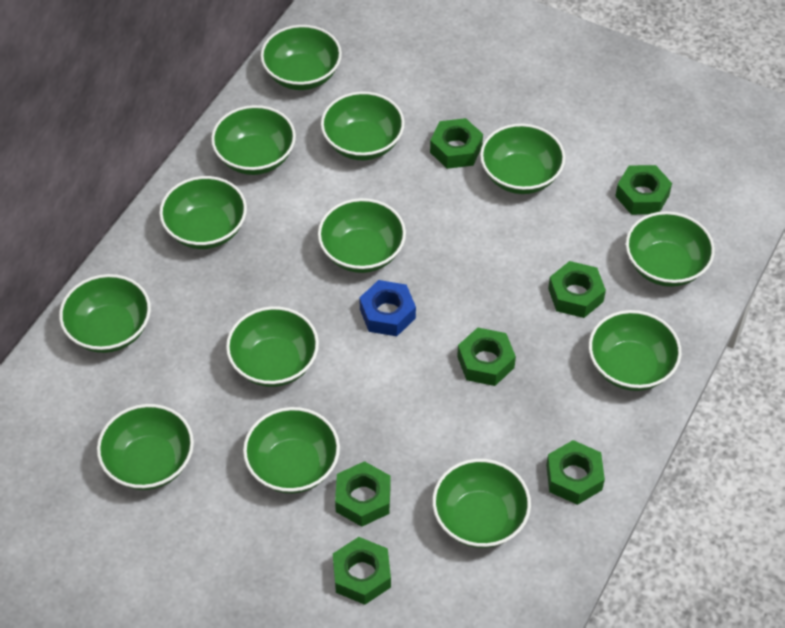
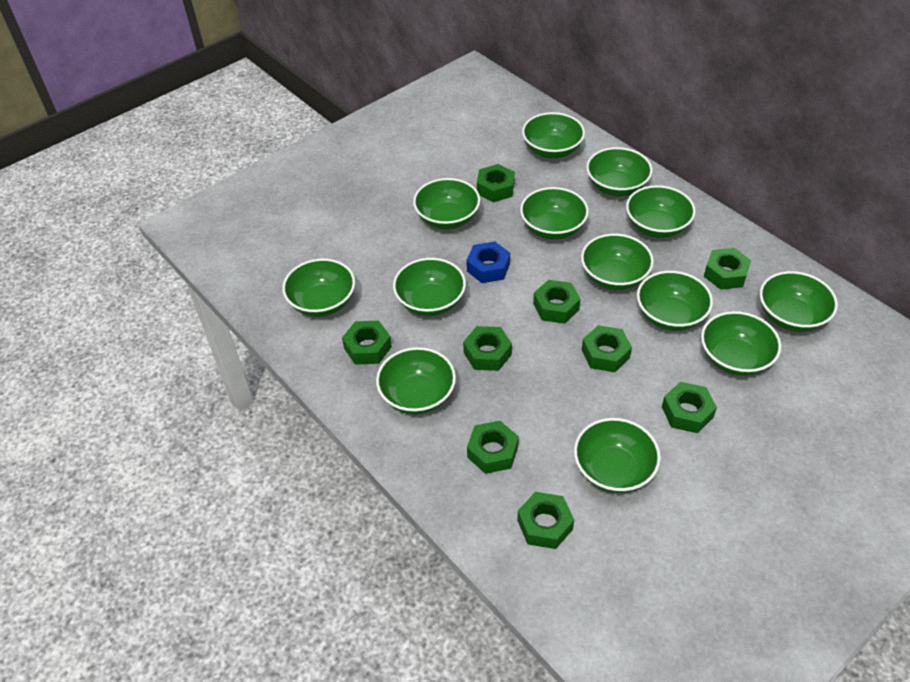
green nut: 7 -> 9

